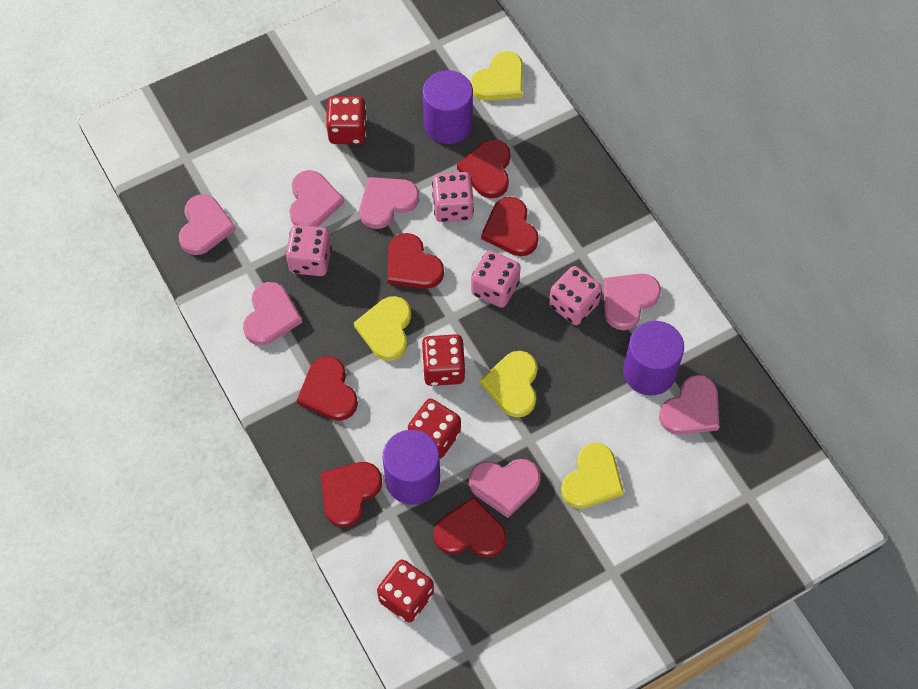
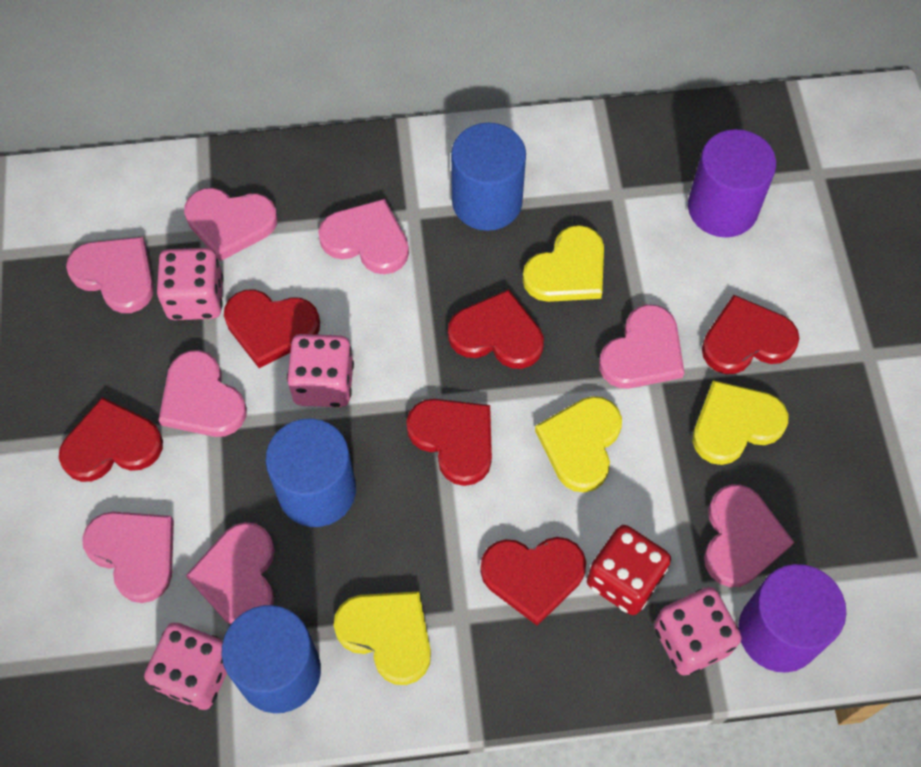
blue cylinder: 0 -> 3
pink heart: 7 -> 8
purple cylinder: 3 -> 2
red dice: 4 -> 1

